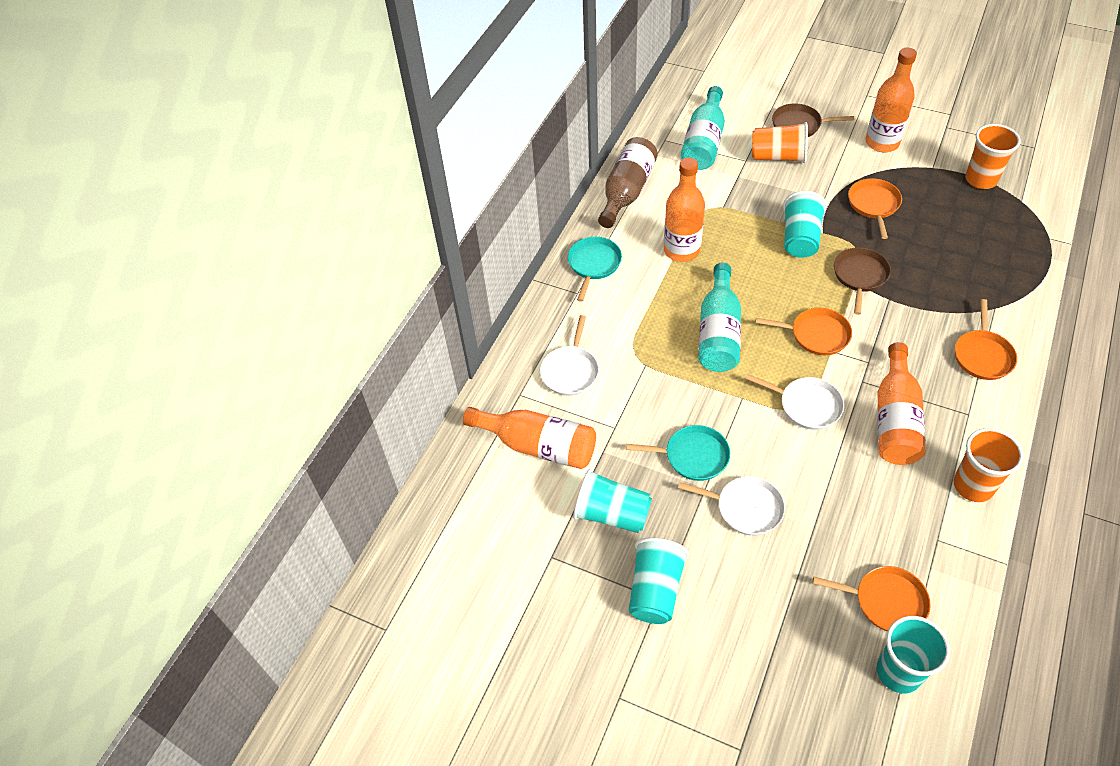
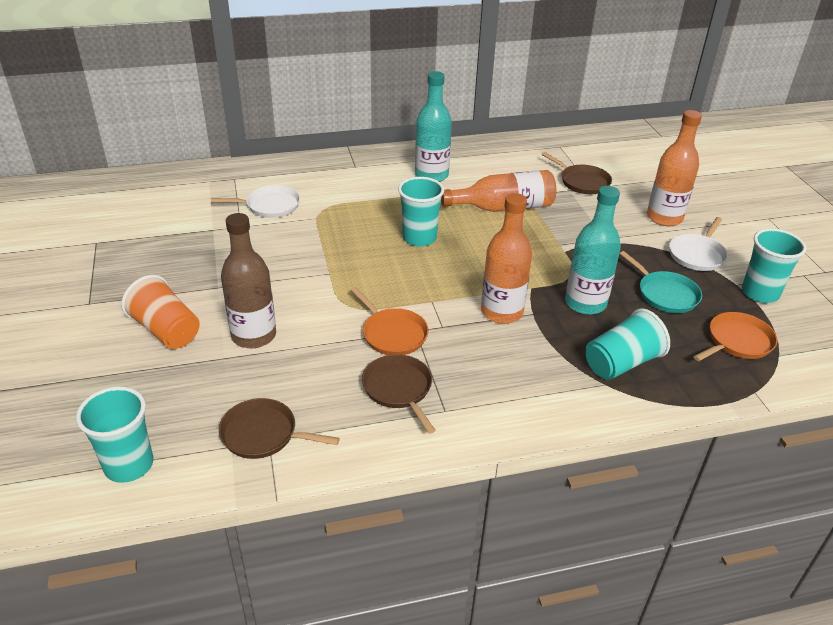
brown pan: 2 -> 3
orange bottle: 4 -> 3
orange cup: 3 -> 1
orange pan: 4 -> 2
turquoise pan: 2 -> 1
white pan: 3 -> 2

